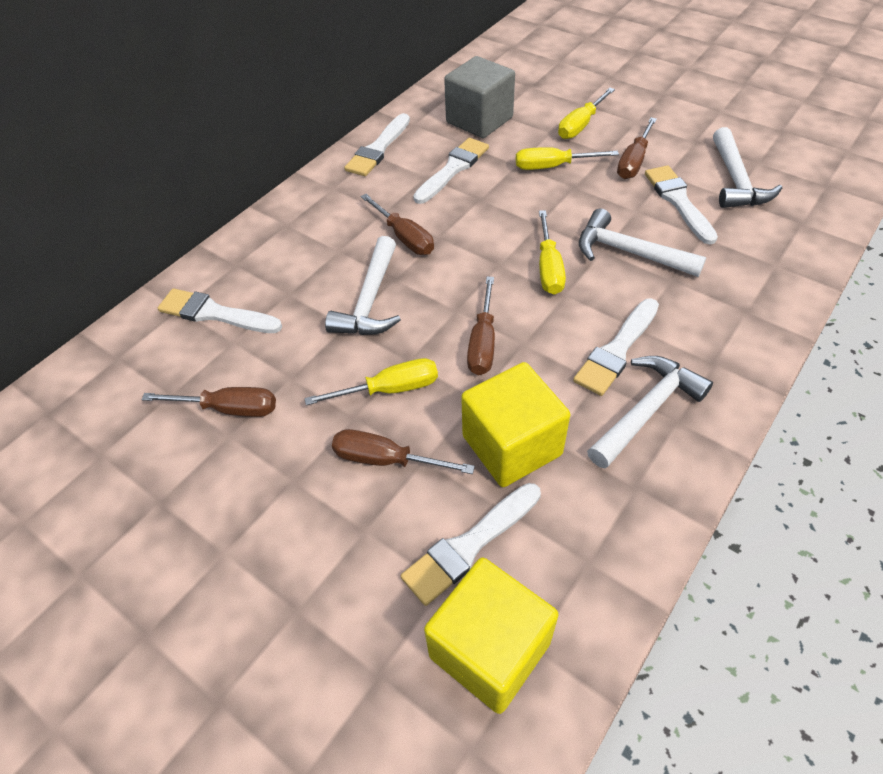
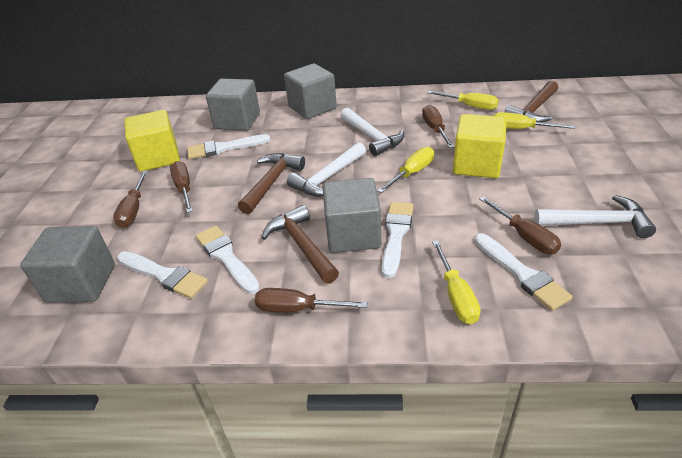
brown hammer: 0 -> 3
grey cube: 1 -> 4
white brush: 6 -> 5
white hammer: 4 -> 3

